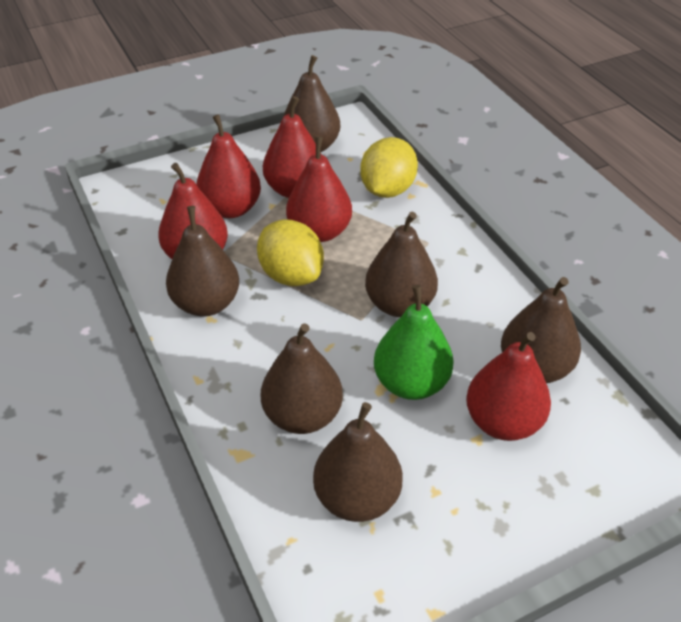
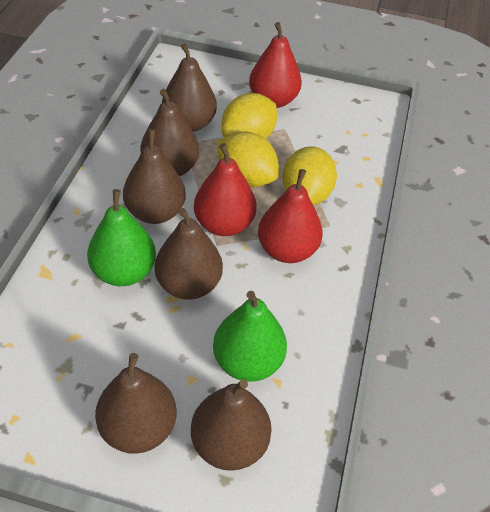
green pear: 1 -> 2
red pear: 5 -> 3
yellow lemon: 2 -> 3

